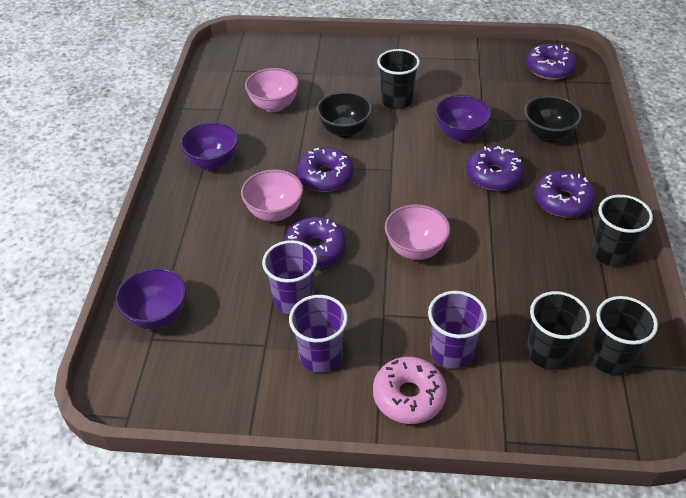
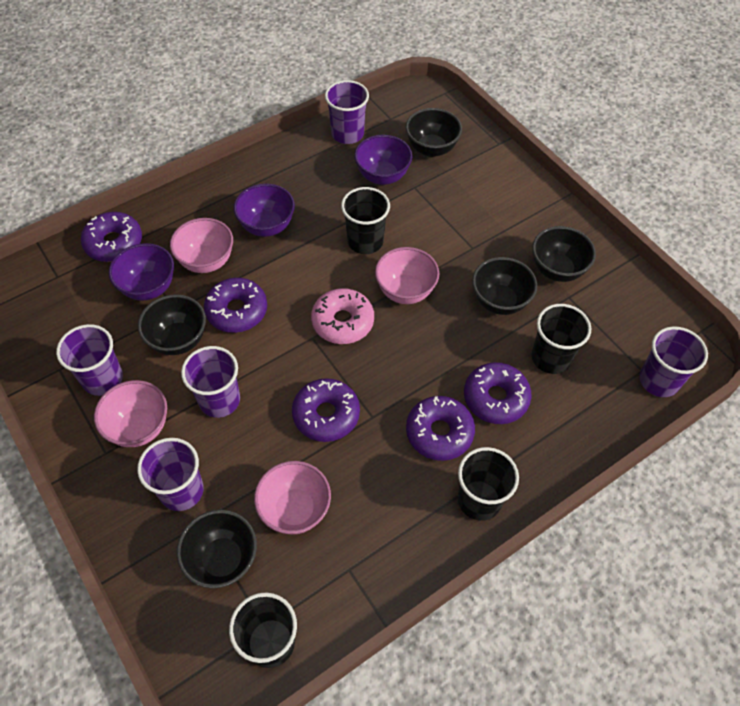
black bowl: 2 -> 5
pink bowl: 3 -> 4
purple cup: 3 -> 5

